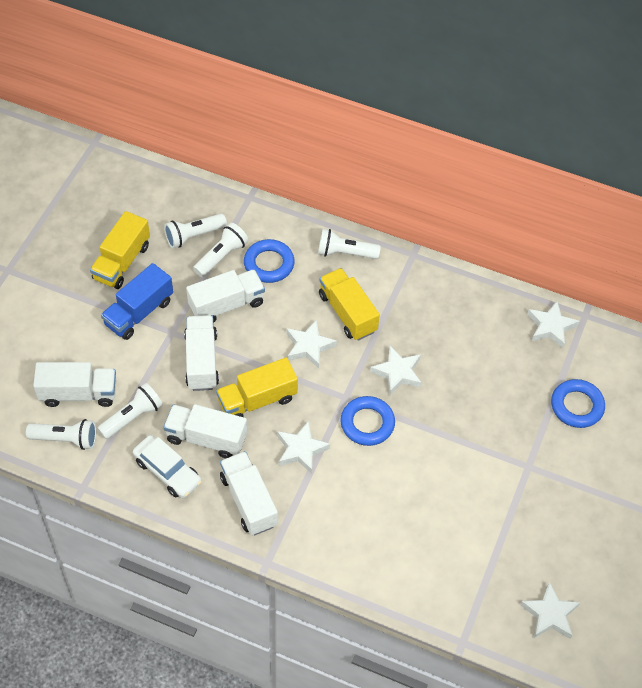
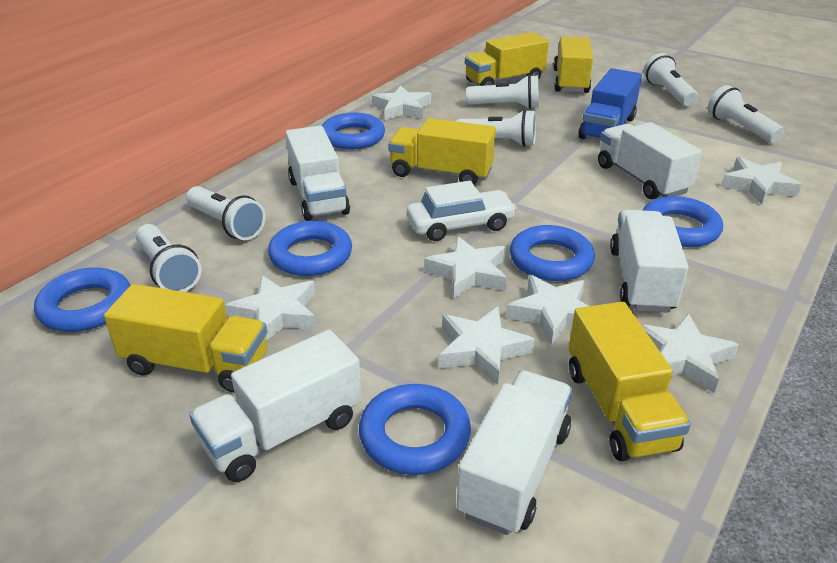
blue ring: 3 -> 6
white flashlight: 5 -> 6
white star: 5 -> 7
yellow truck: 3 -> 5

